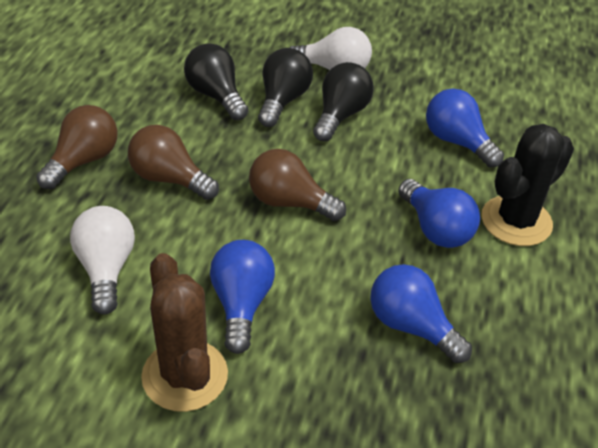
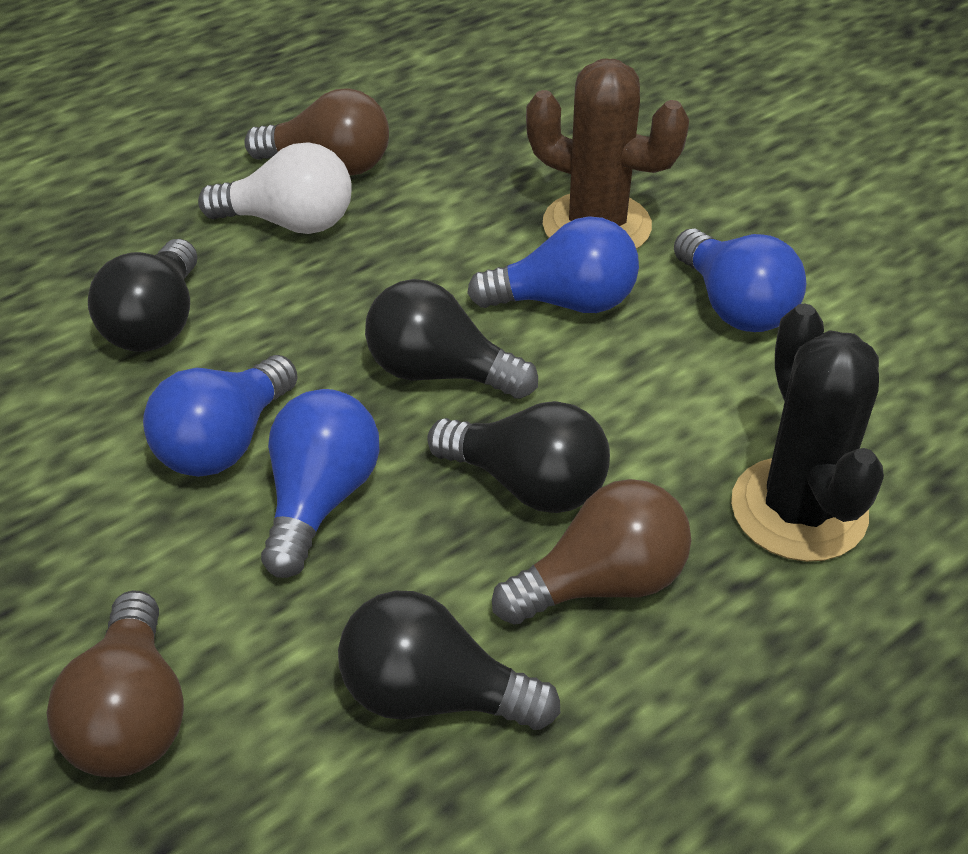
black light bulb: 3 -> 4
white light bulb: 2 -> 1

